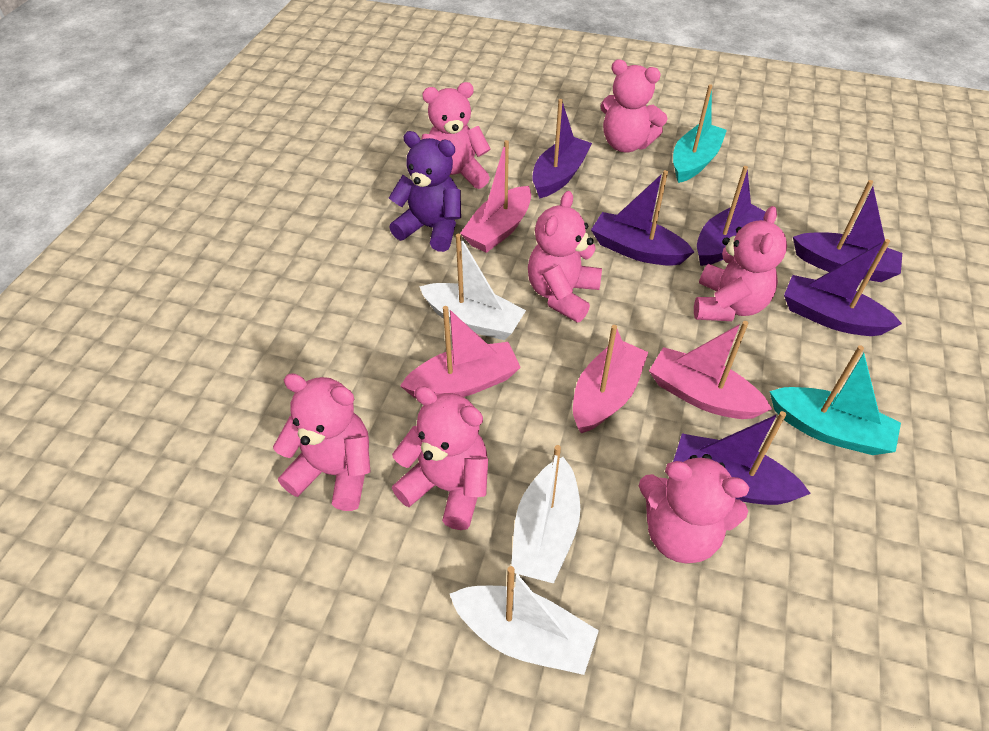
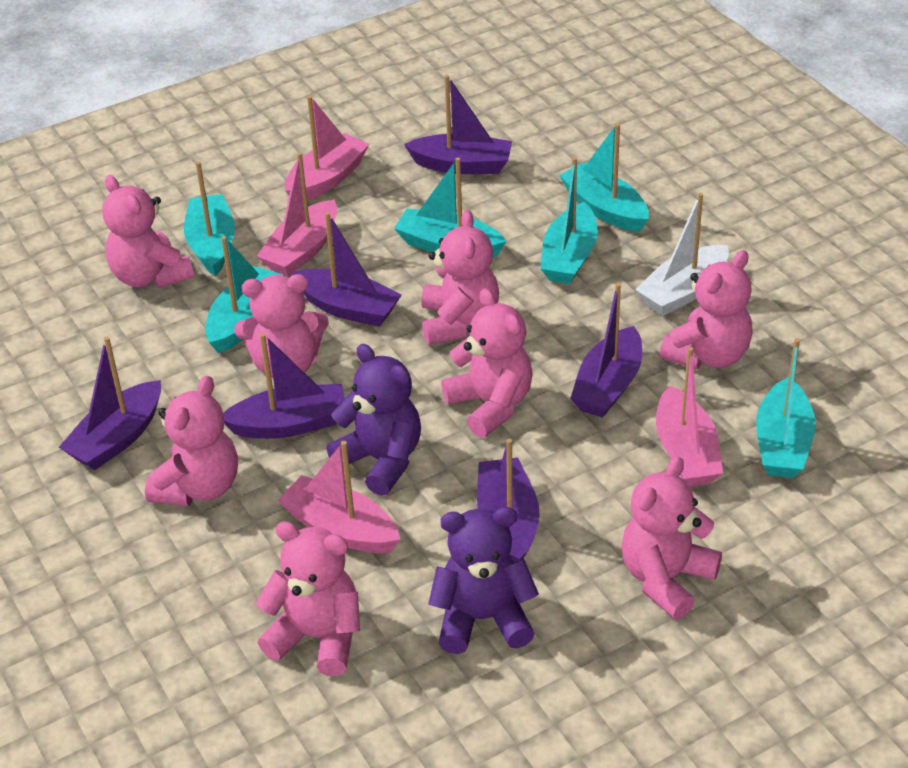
pink teddy bear: 7 -> 8
purple teddy bear: 1 -> 2
turquoise boat: 2 -> 6
white boat: 3 -> 1

